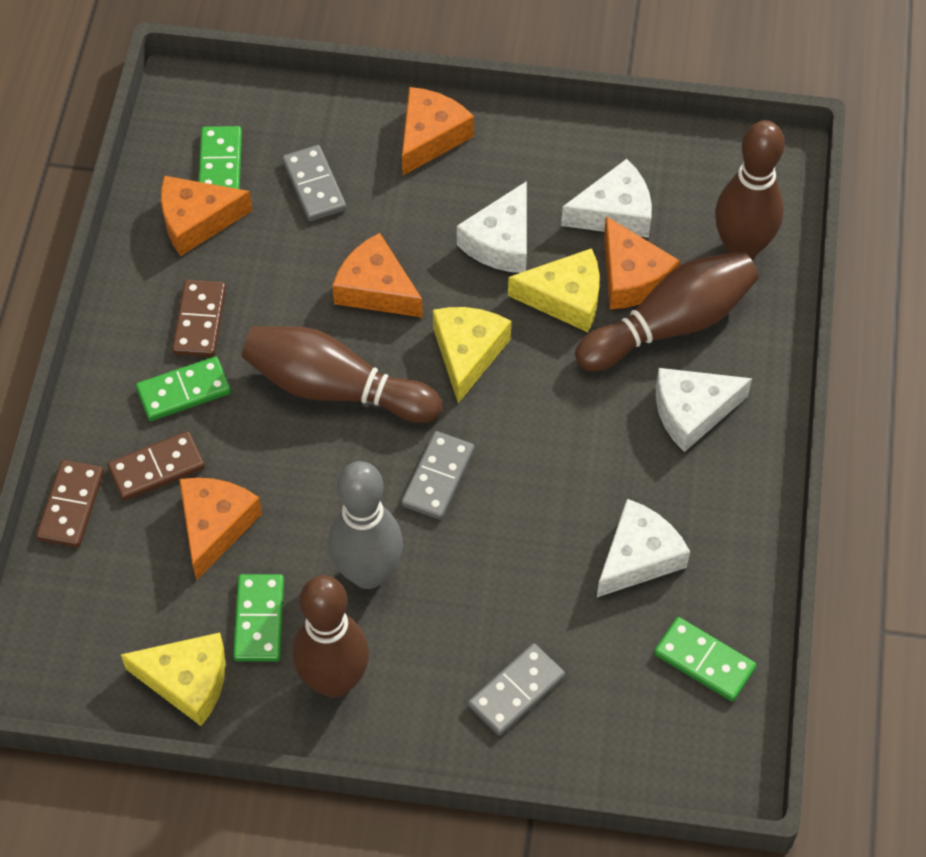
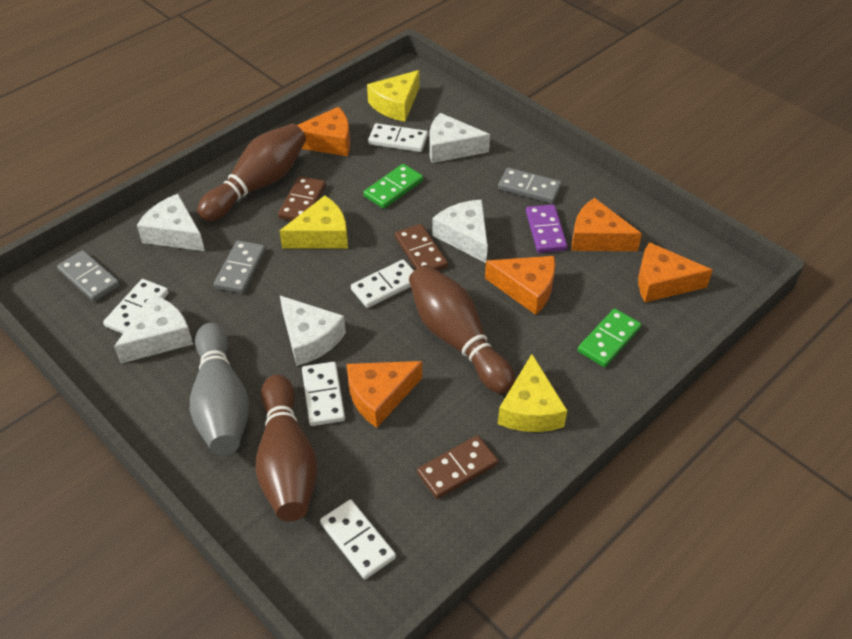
brown bowling pin: 4 -> 3
green domino: 4 -> 2
purple domino: 0 -> 1
white cheese: 4 -> 5
white domino: 0 -> 5

